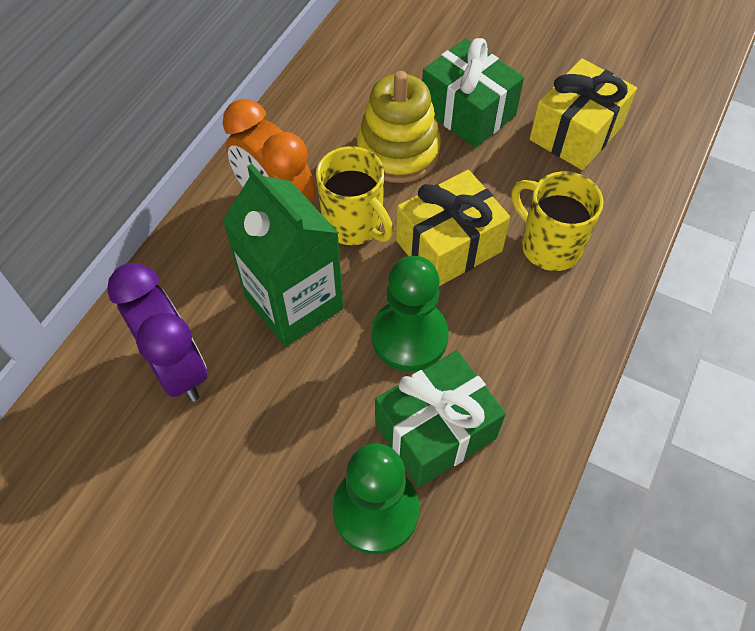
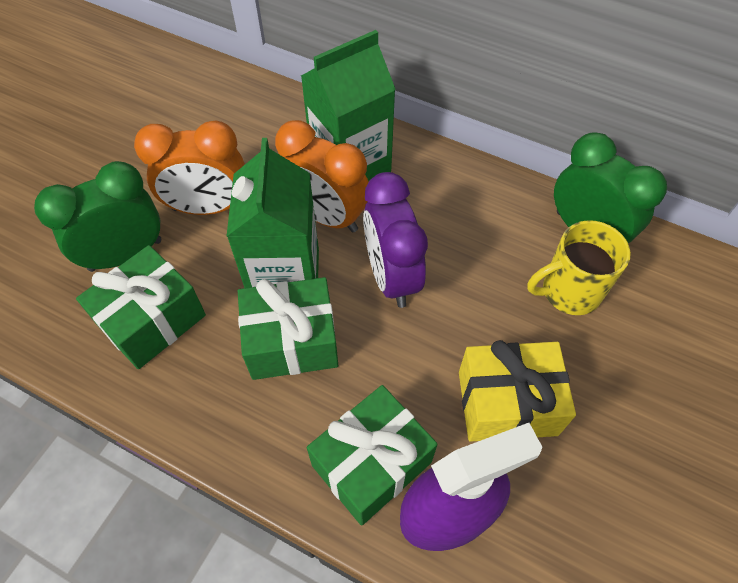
green carton: 1 -> 2
green clock: 0 -> 2
green gift: 2 -> 3
green pawn: 2 -> 0
orange clock: 1 -> 2
purple spray bottle: 0 -> 1
yellow gift: 2 -> 1
yellow mug: 2 -> 1
yellow stacking toy: 1 -> 0

